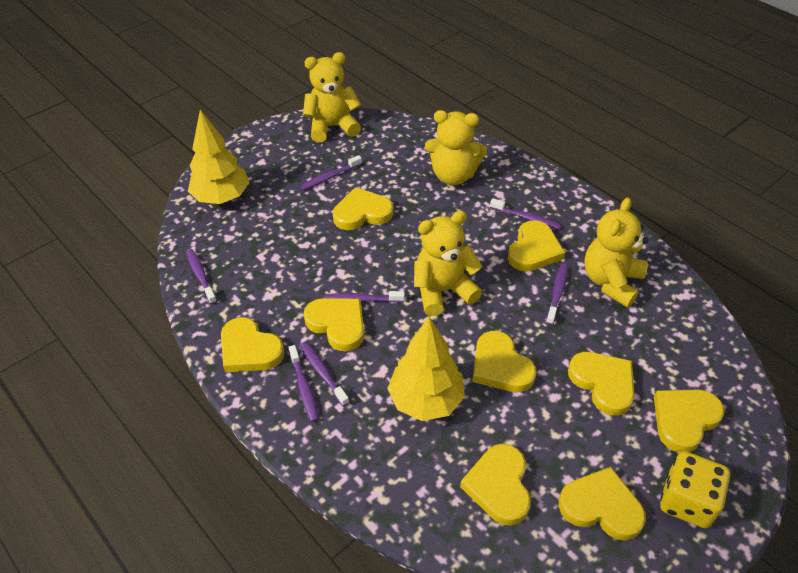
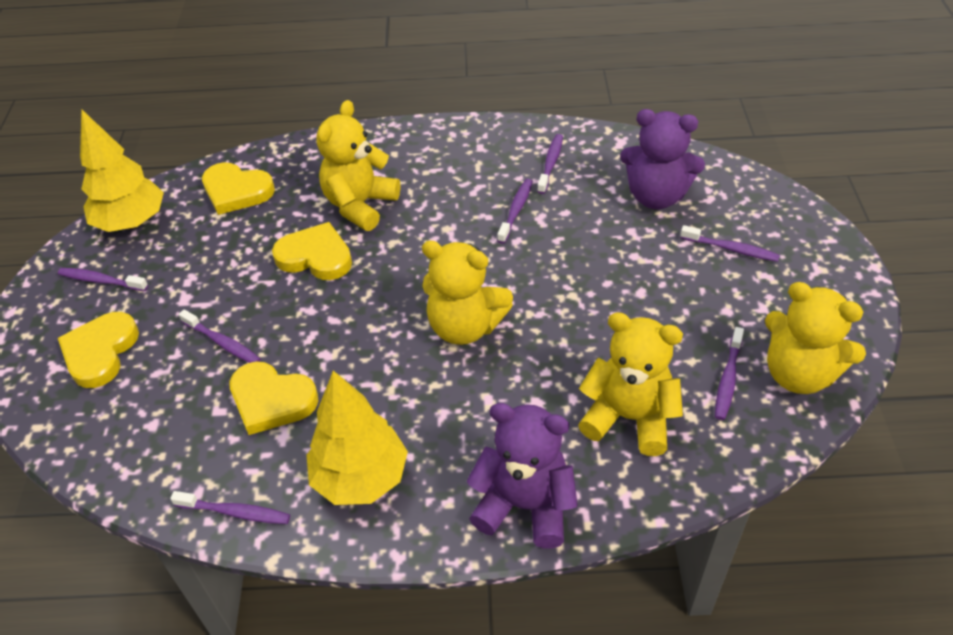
purple teddy bear: 0 -> 2
yellow dice: 1 -> 0
yellow heart: 9 -> 4

